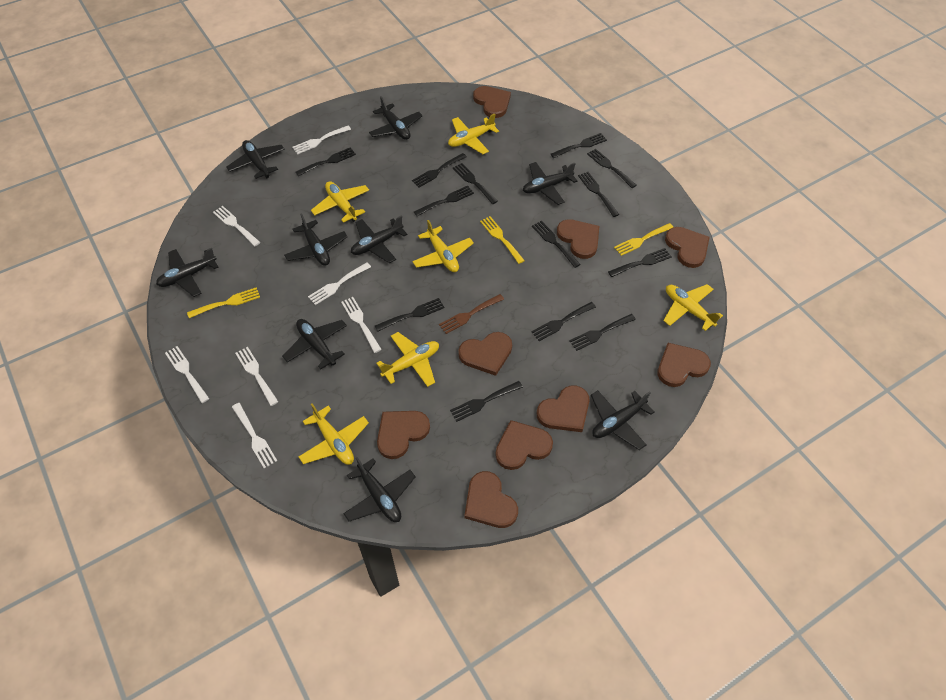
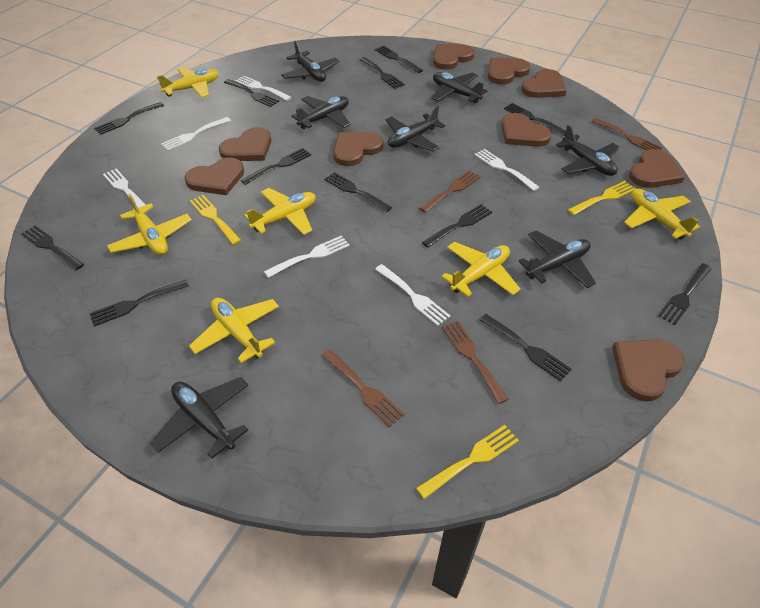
black fork: 13 -> 12
black plane: 9 -> 7
brown fork: 1 -> 4
white fork: 7 -> 6

